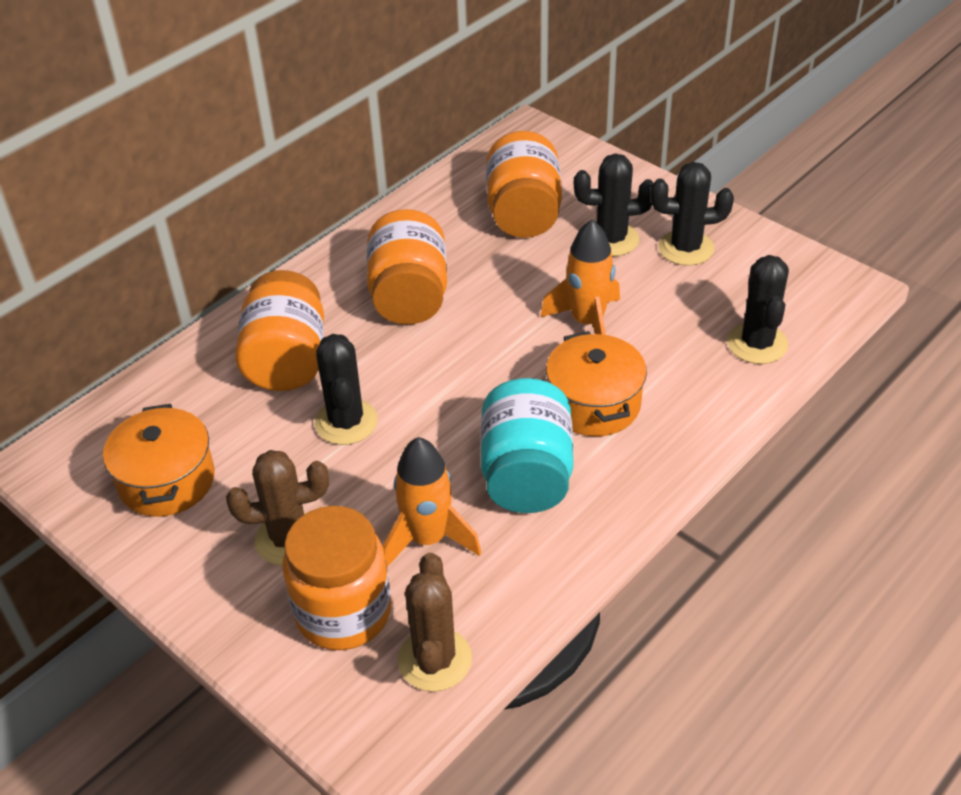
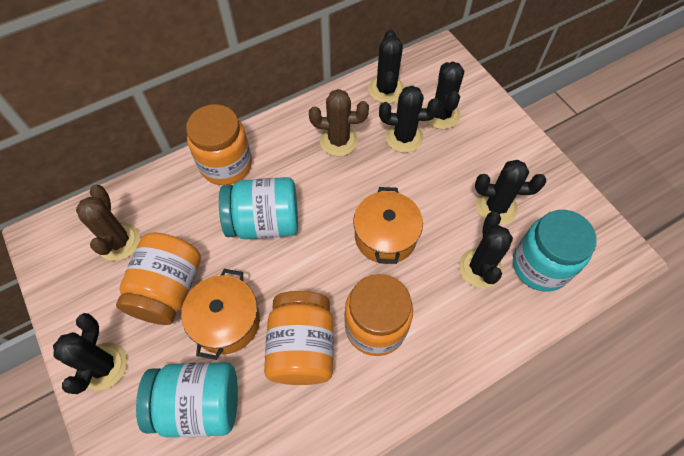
black cactus: 4 -> 6
orange rocket: 2 -> 0
turquoise jar: 1 -> 3

